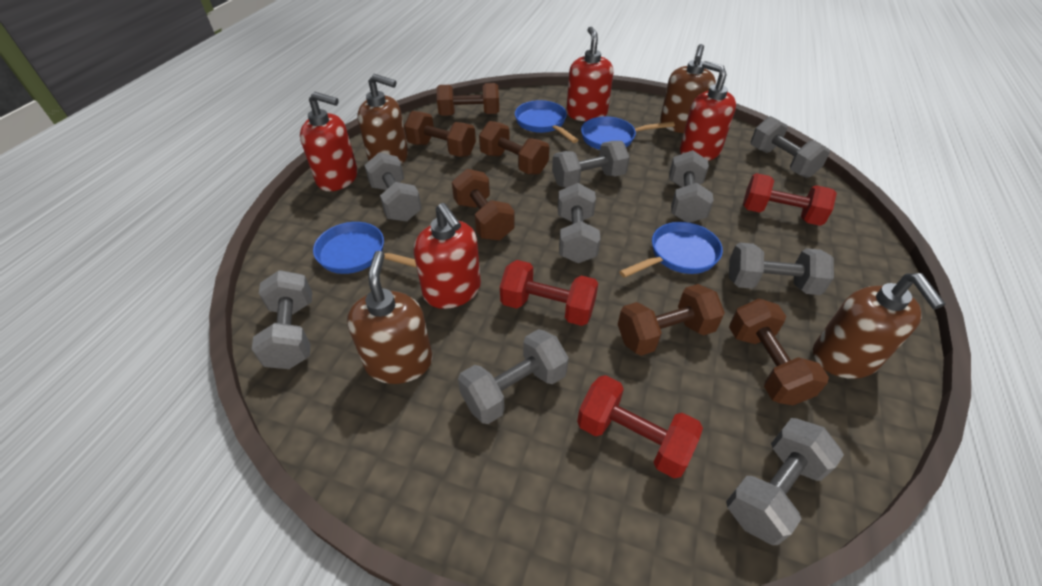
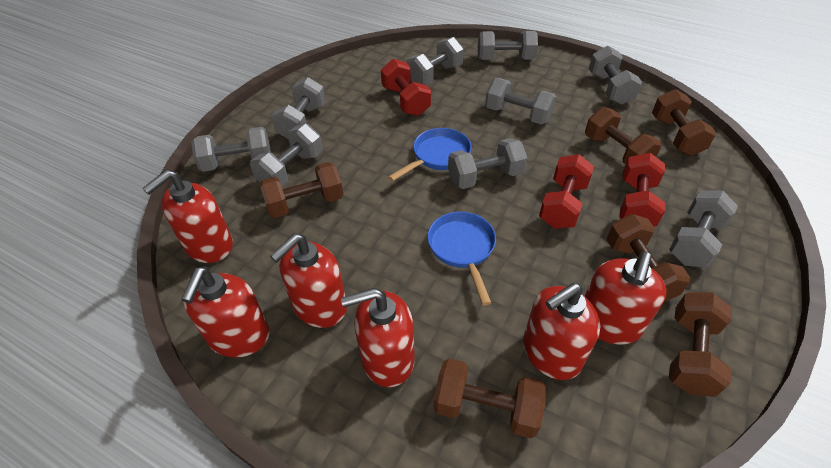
blue pan: 4 -> 2
brown soap dispenser: 4 -> 0
red soap dispenser: 4 -> 6

